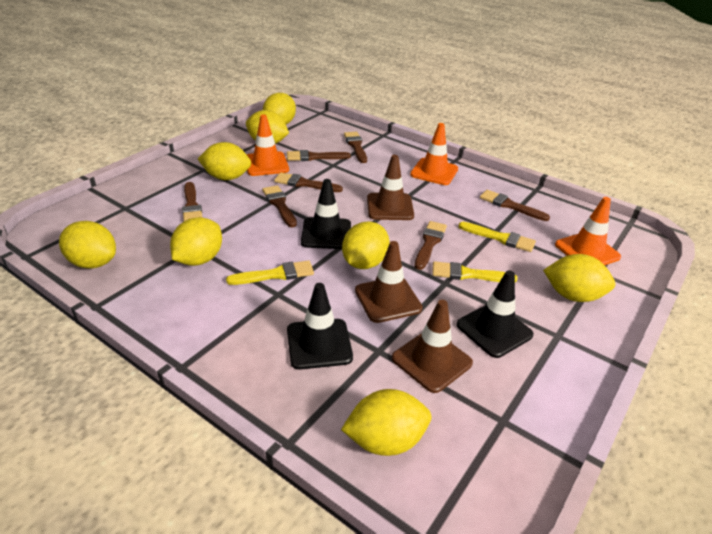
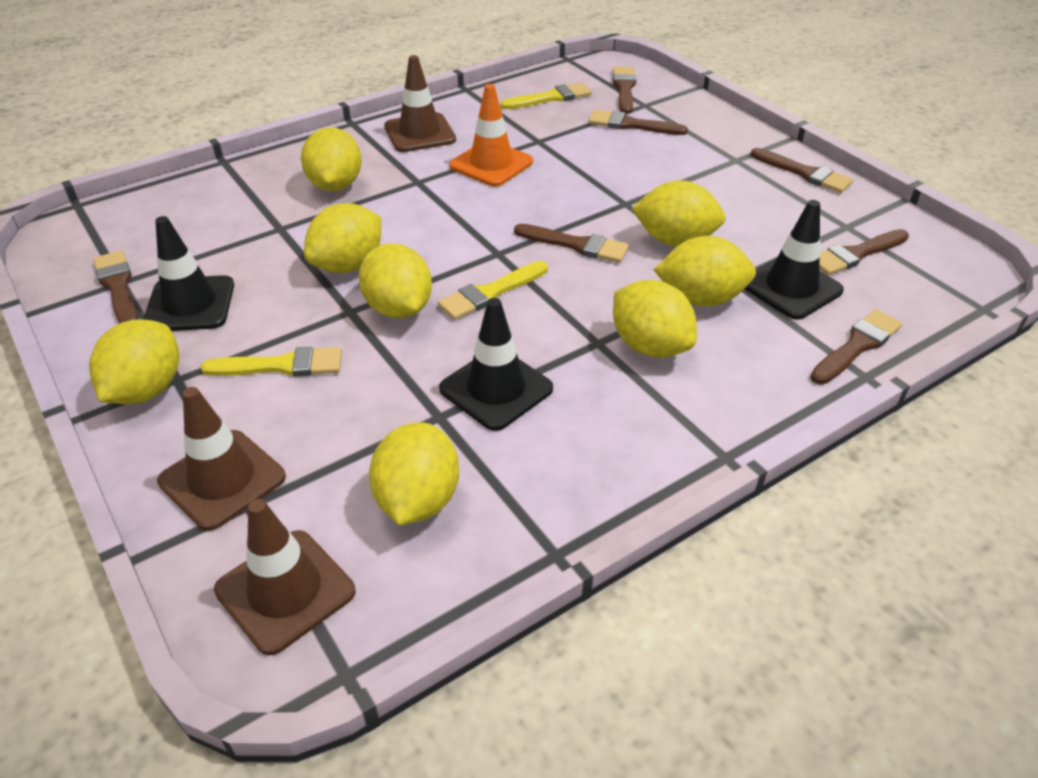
orange traffic cone: 3 -> 1

